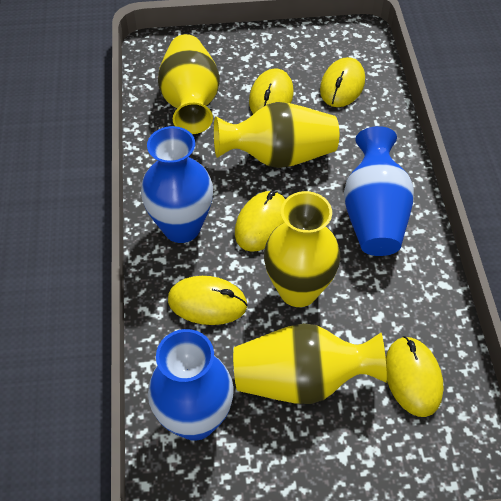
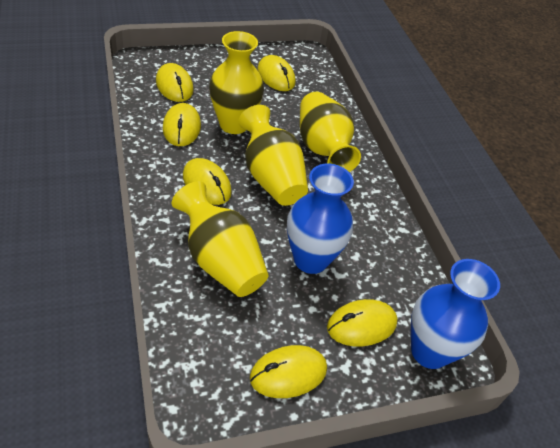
blue vase: 3 -> 2
yellow mouse: 5 -> 6

